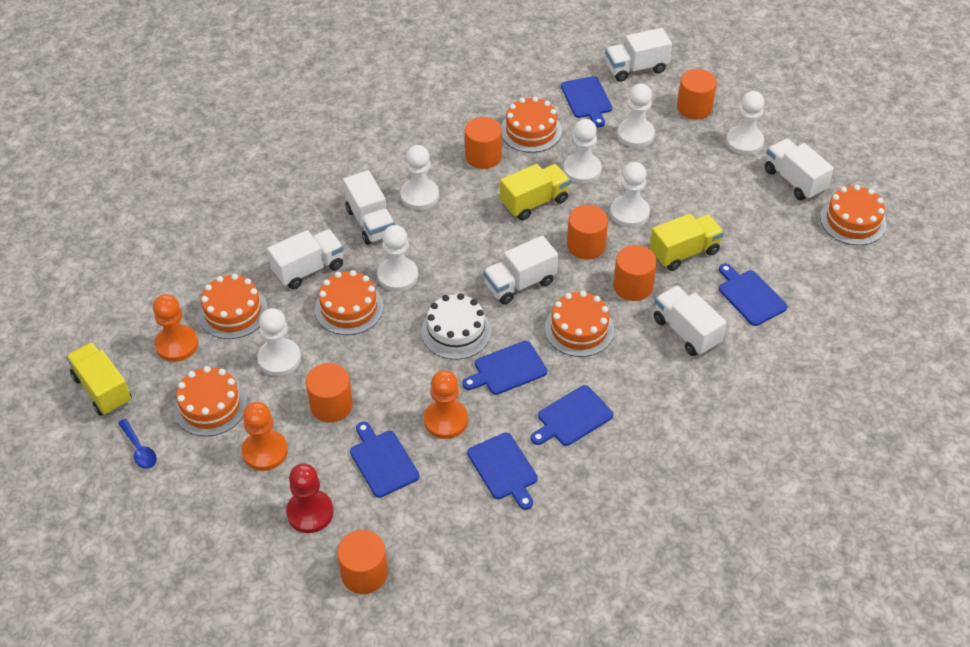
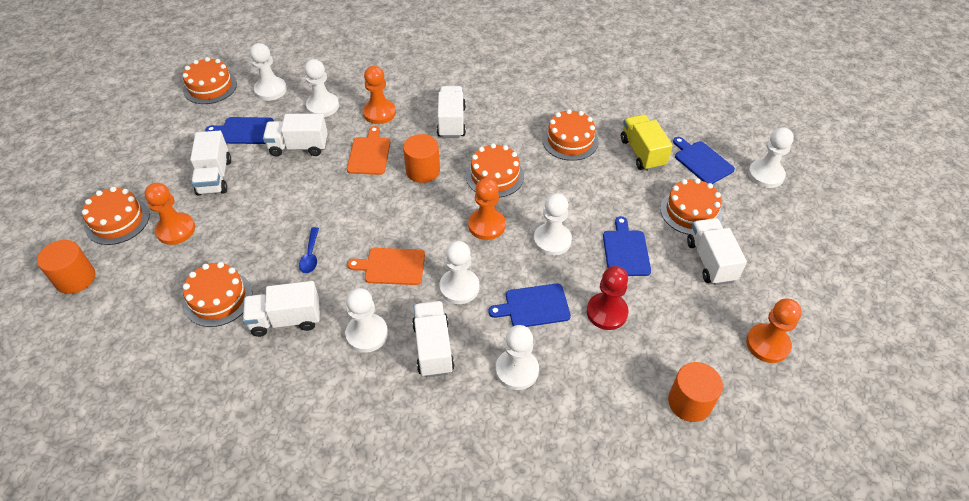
blue cutting board: 6 -> 4
orange cutting board: 0 -> 2
orange cylinder: 6 -> 3
orange pawn: 3 -> 4
white cake: 1 -> 0
yellow truck: 3 -> 1

